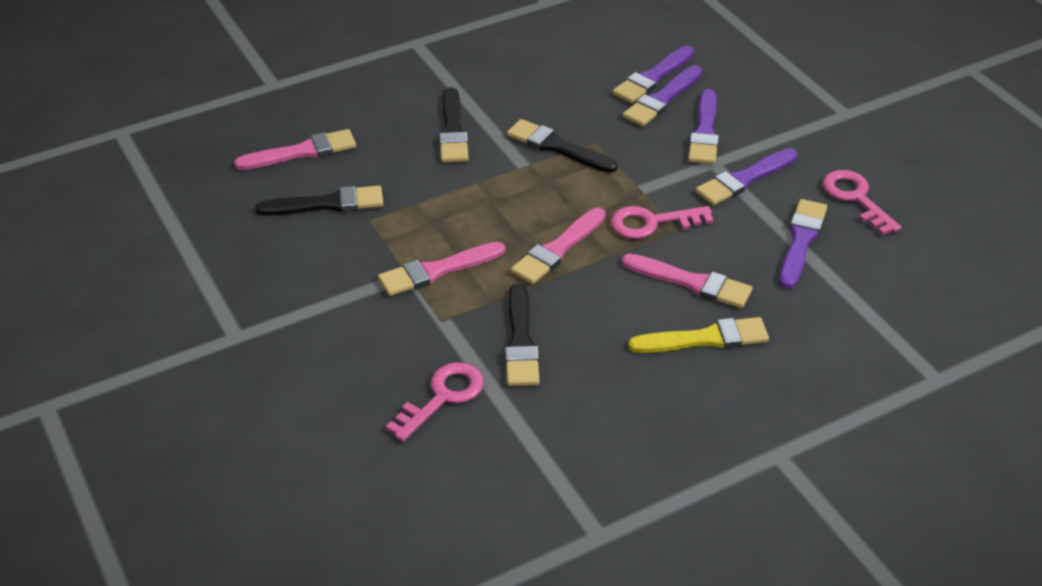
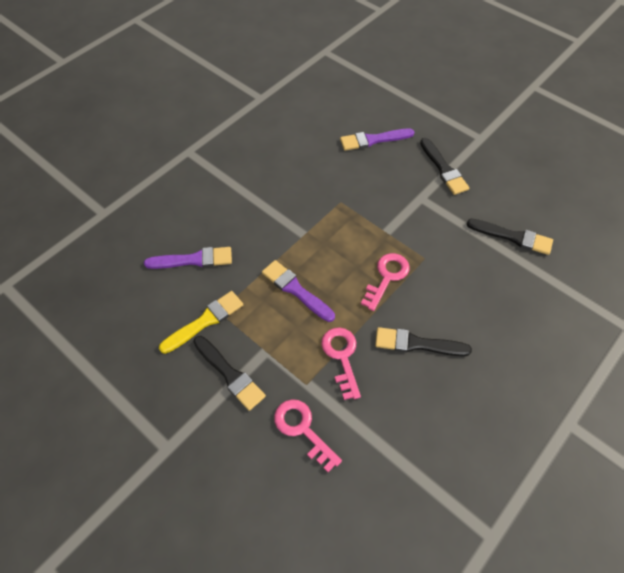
pink brush: 4 -> 0
purple brush: 5 -> 3

